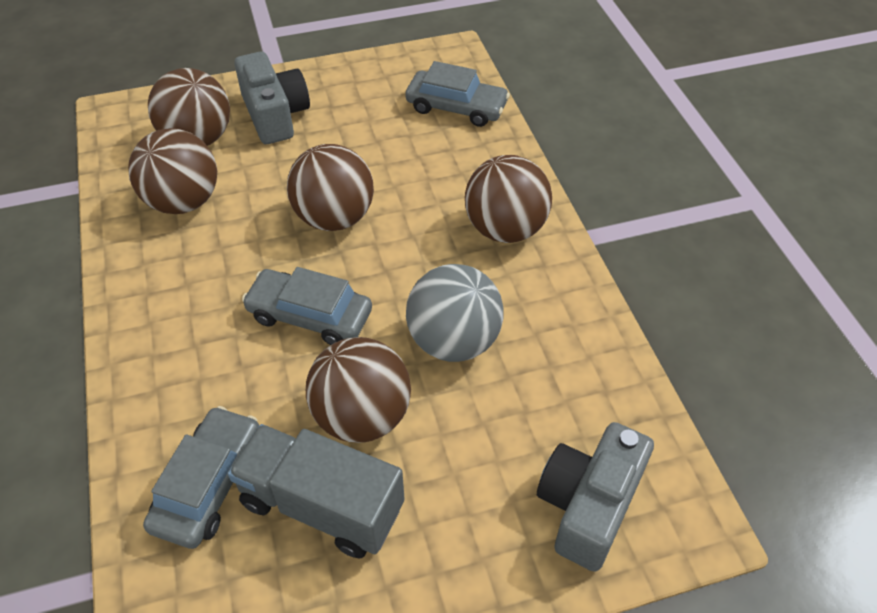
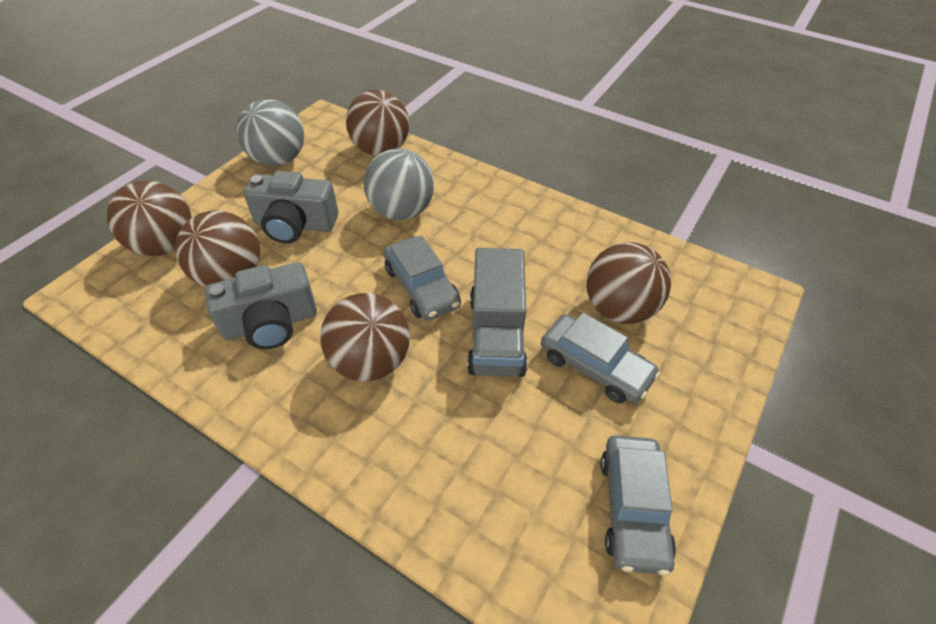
grey ball: 1 -> 2

